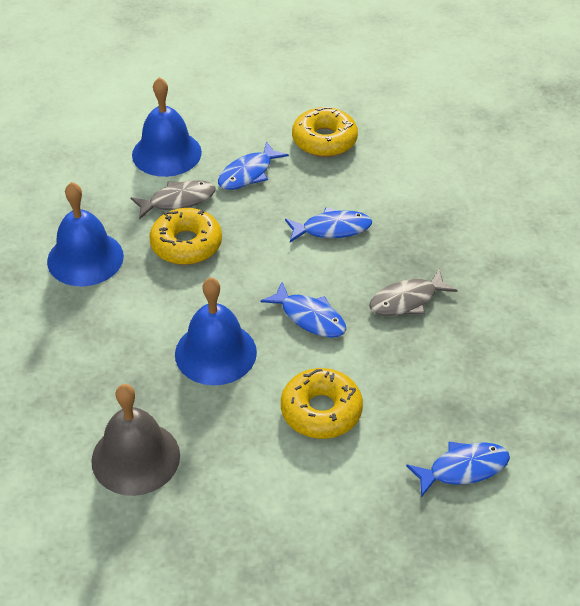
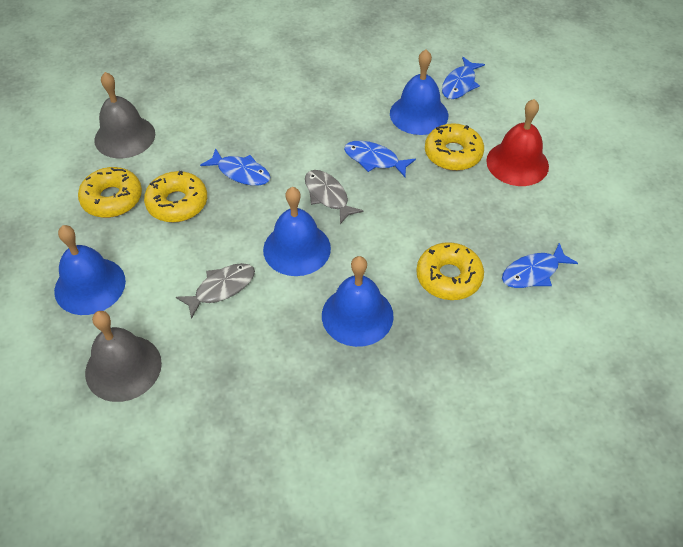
blue bell: 3 -> 4
grey bell: 1 -> 2
red bell: 0 -> 1
yellow donut: 3 -> 4

